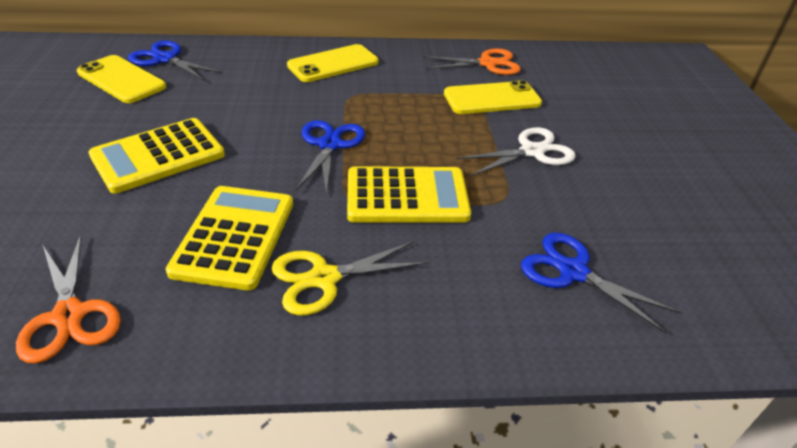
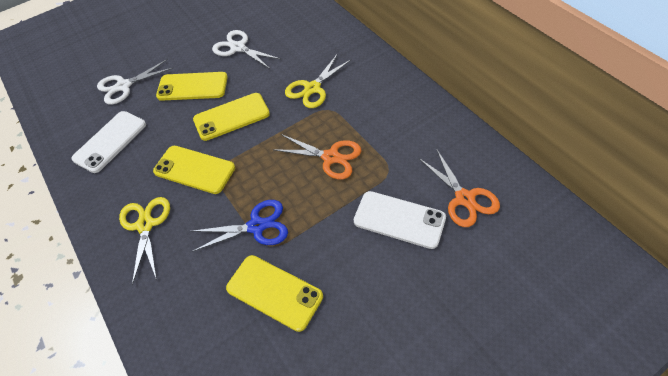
blue scissors: 3 -> 1
white phone: 0 -> 2
white scissors: 1 -> 2
yellow calculator: 3 -> 0
yellow phone: 3 -> 4
yellow scissors: 1 -> 2

